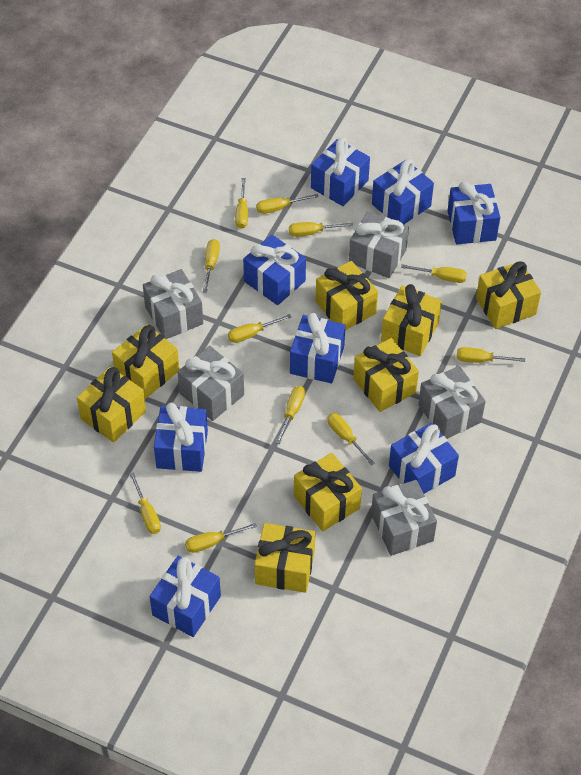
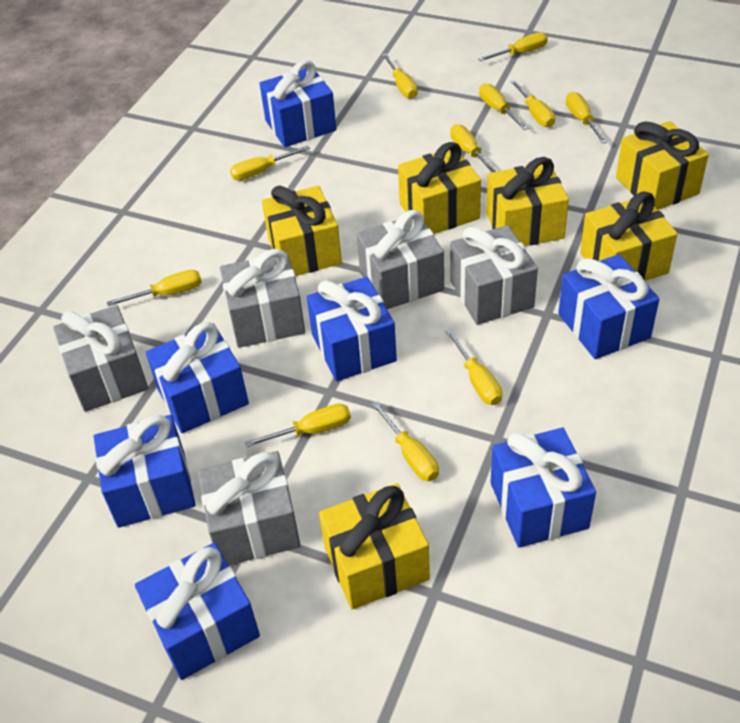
blue gift: 8 -> 7
yellow gift: 8 -> 6

